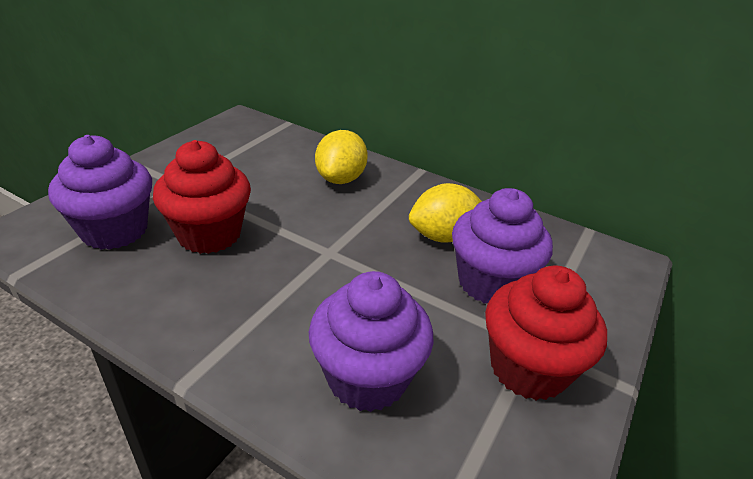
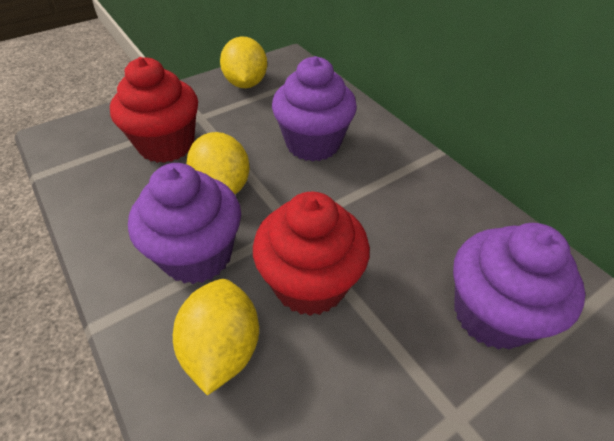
yellow lemon: 2 -> 3

